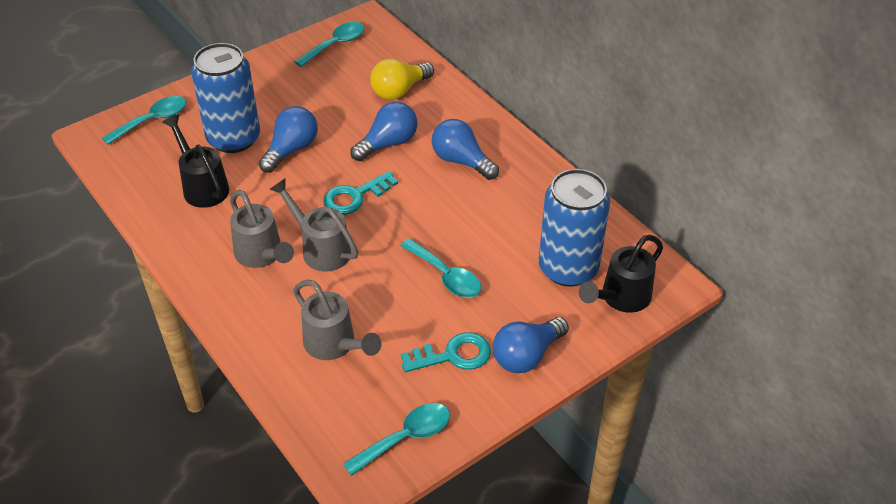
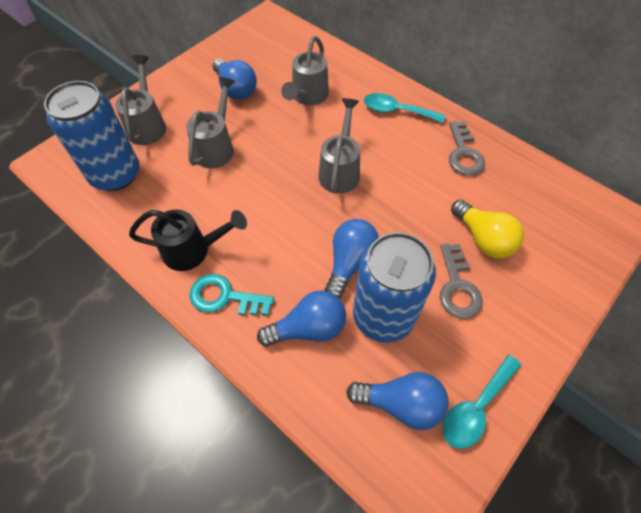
black watering can: 2 -> 1
grey key: 0 -> 2
grey watering can: 3 -> 4
turquoise key: 2 -> 1
turquoise spoon: 4 -> 2

